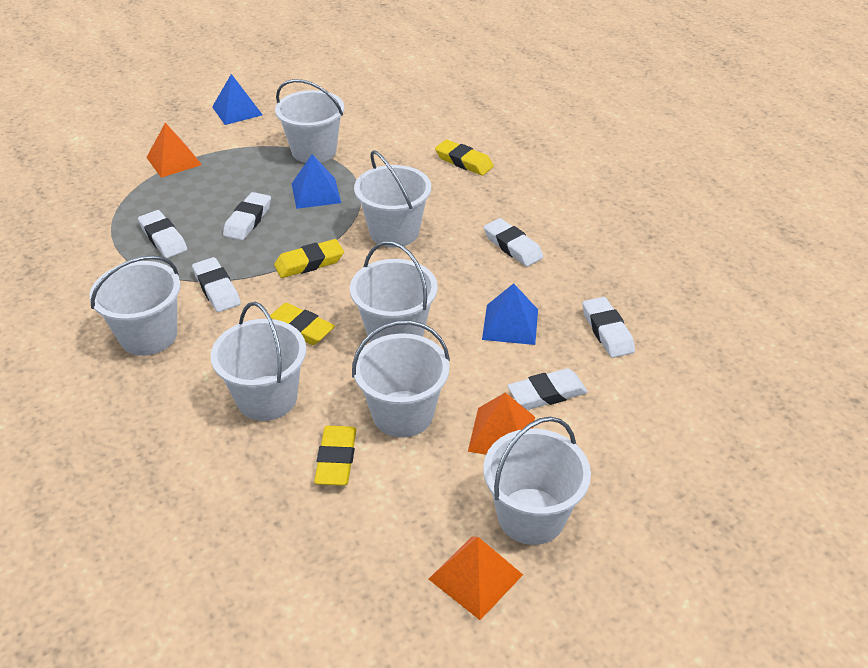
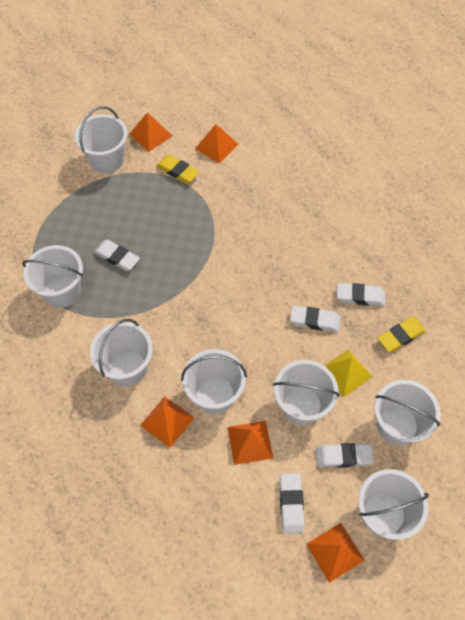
blue pyramid: 3 -> 0
orange pyramid: 3 -> 5
white eraser: 6 -> 5
yellow eraser: 4 -> 2
yellow pyramid: 0 -> 1

